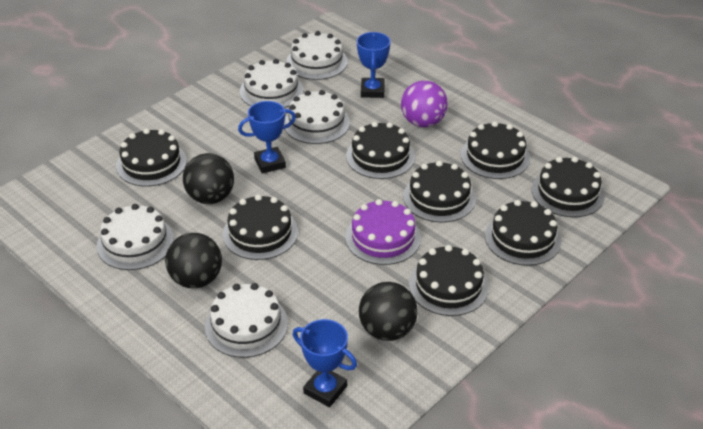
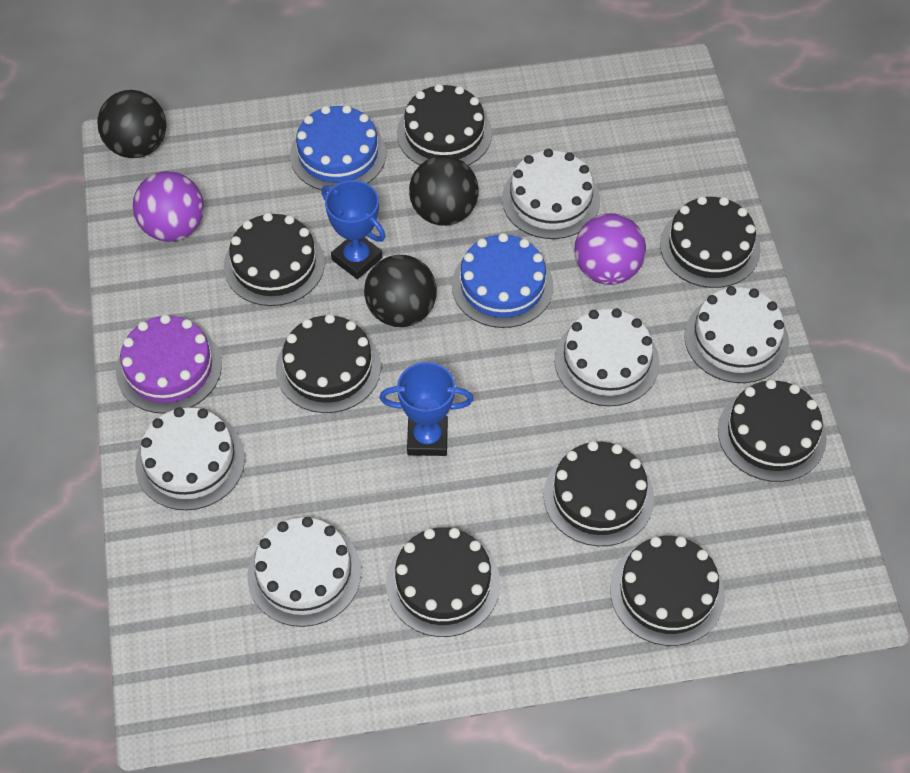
blue cake: 0 -> 2
blue trophy: 3 -> 2
purple ball: 1 -> 2

